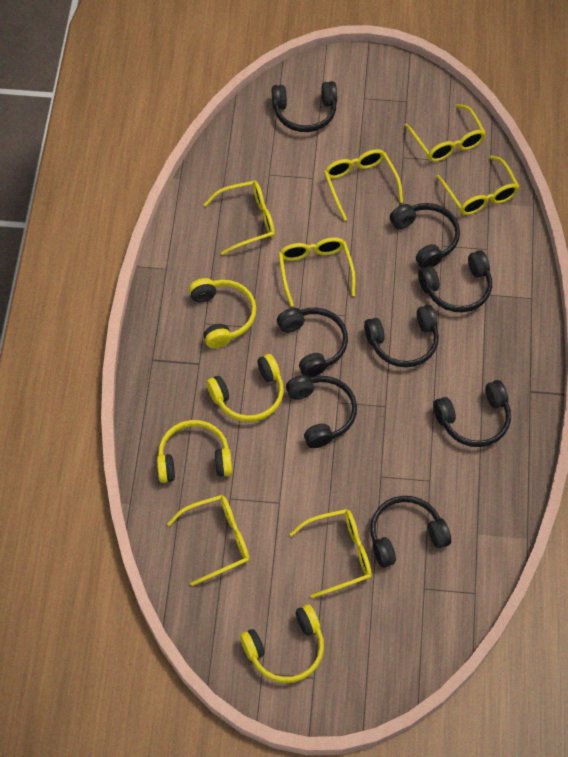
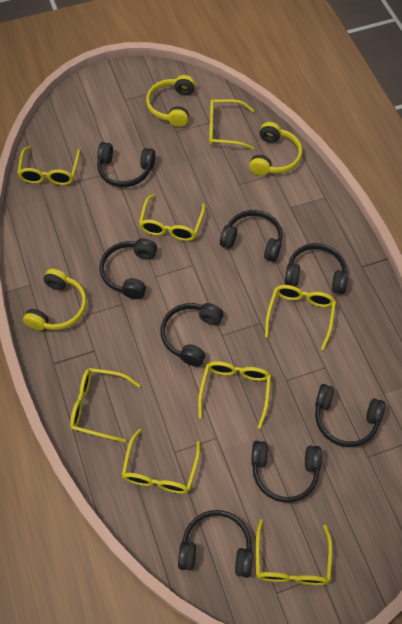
yellow glasses: 7 -> 8
yellow headphones: 4 -> 3

